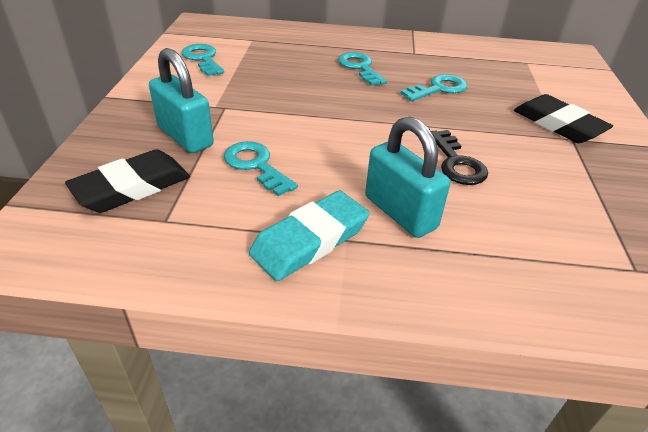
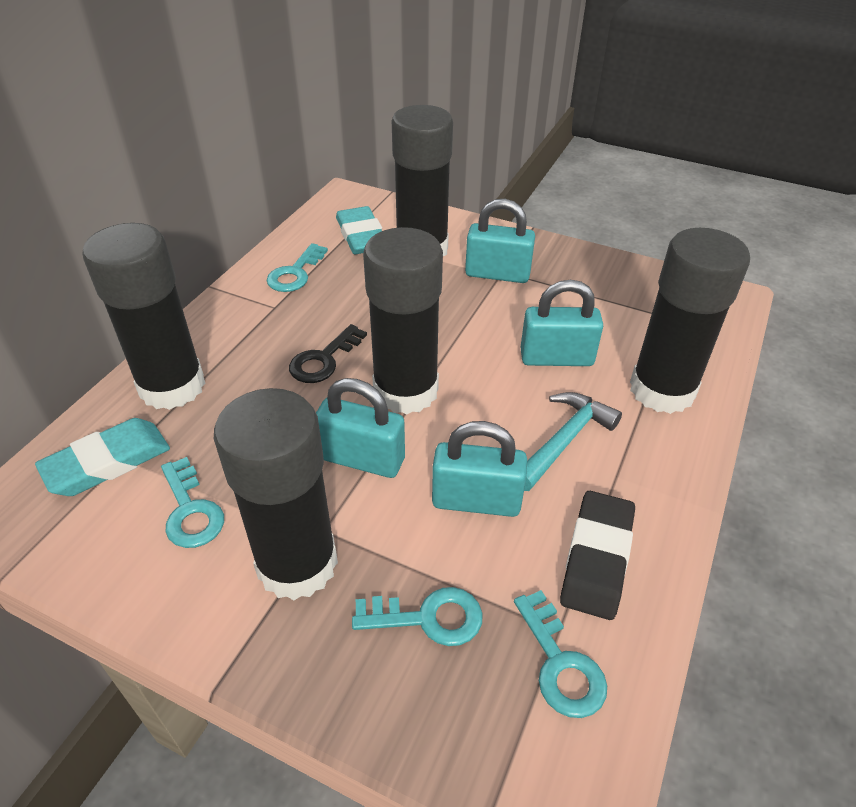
black eraser: 2 -> 1
black glue stick: 0 -> 5
turquoise eraser: 1 -> 2
turquoise hammer: 0 -> 1
turquoise padlock: 2 -> 4

